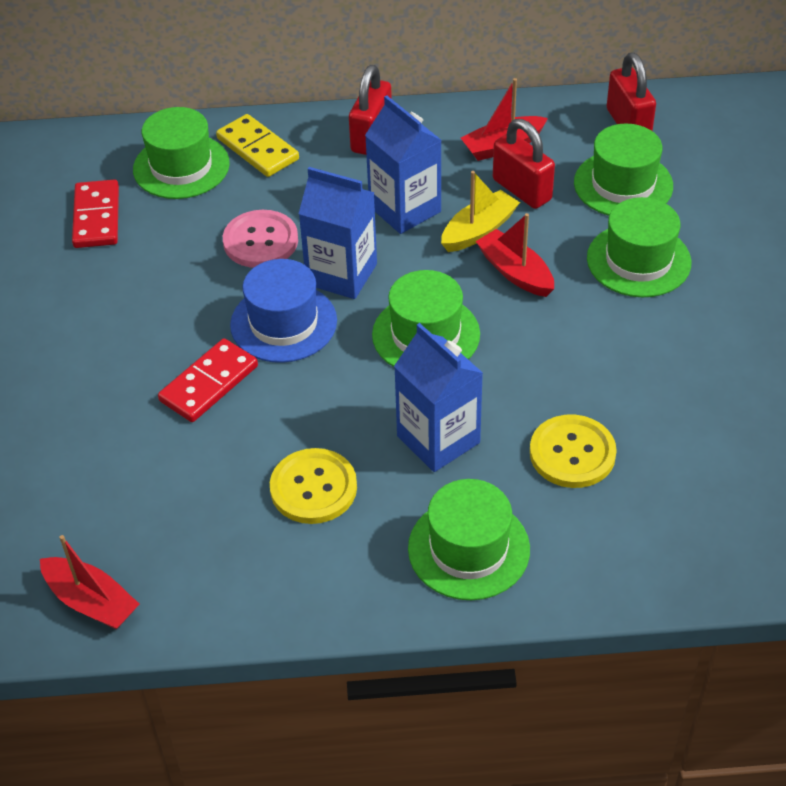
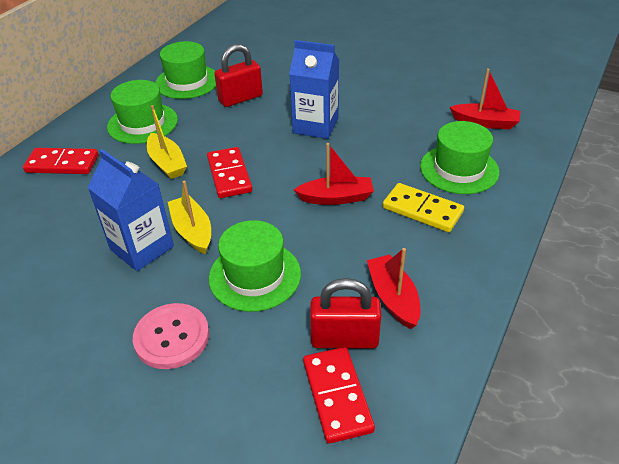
blue carton: 3 -> 2
blue hat: 1 -> 0
green hat: 5 -> 4
red domino: 2 -> 3
red padlock: 3 -> 2
yellow boat: 1 -> 2
yellow button: 2 -> 0

